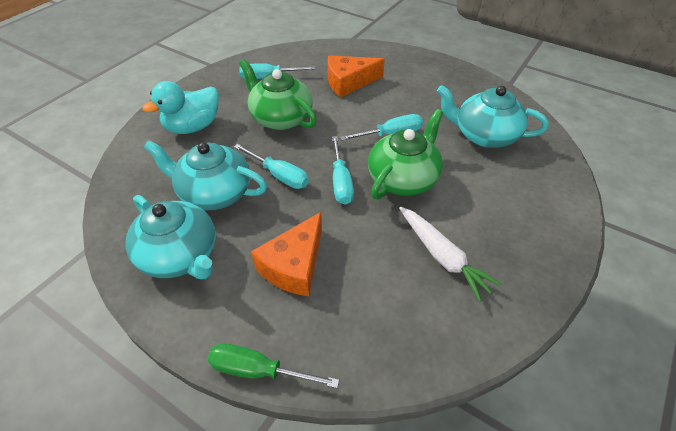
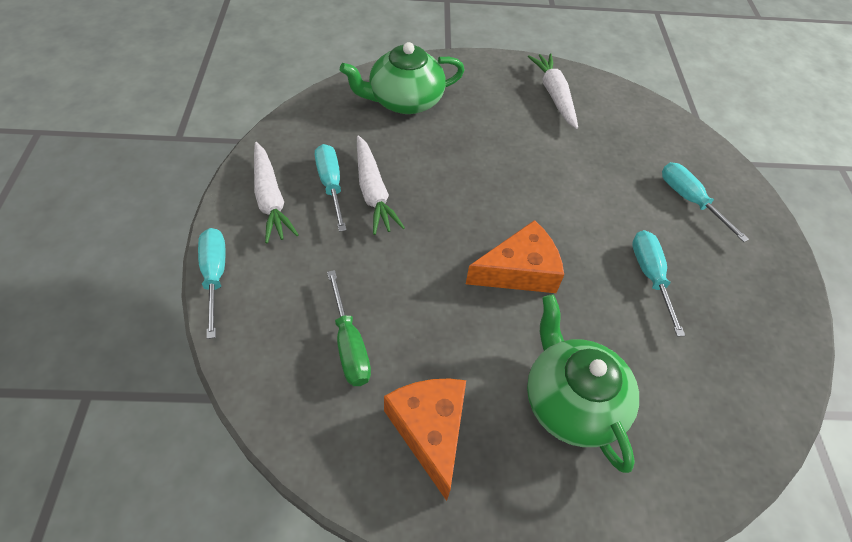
turquoise duck: 1 -> 0
turquoise teapot: 3 -> 0
white carrot: 1 -> 3

